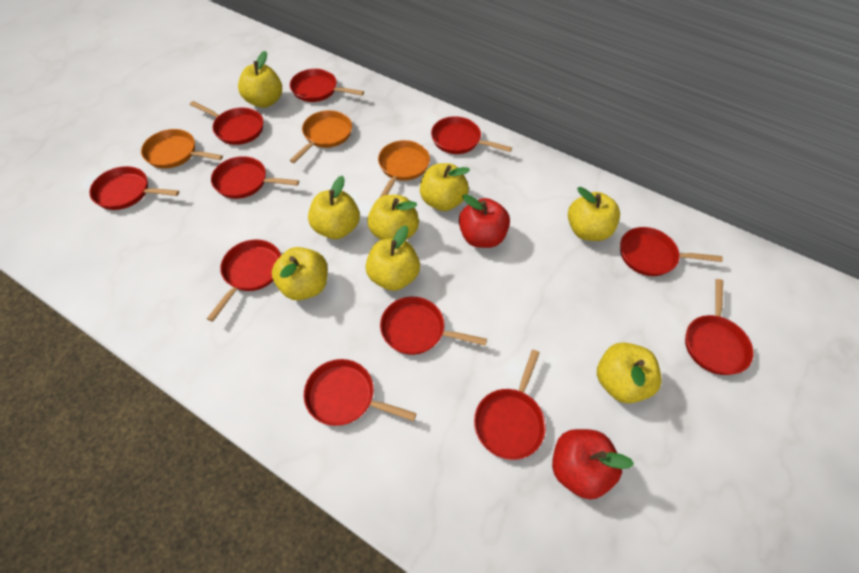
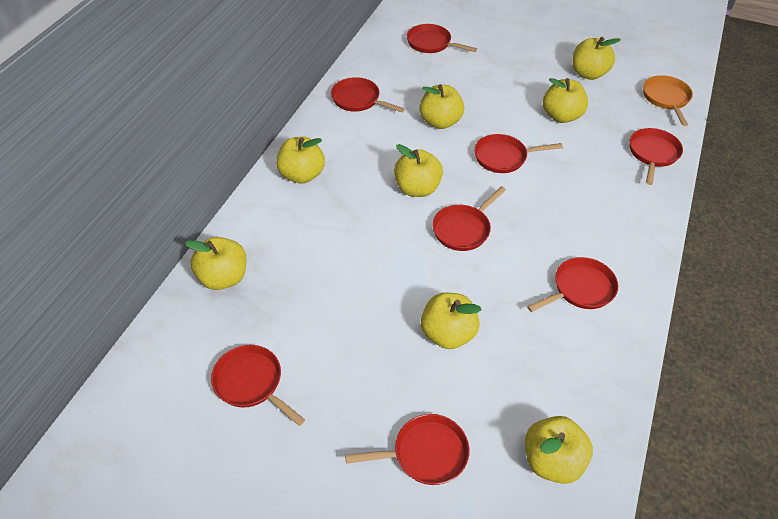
orange pan: 3 -> 1
red apple: 2 -> 0
red pan: 11 -> 8

